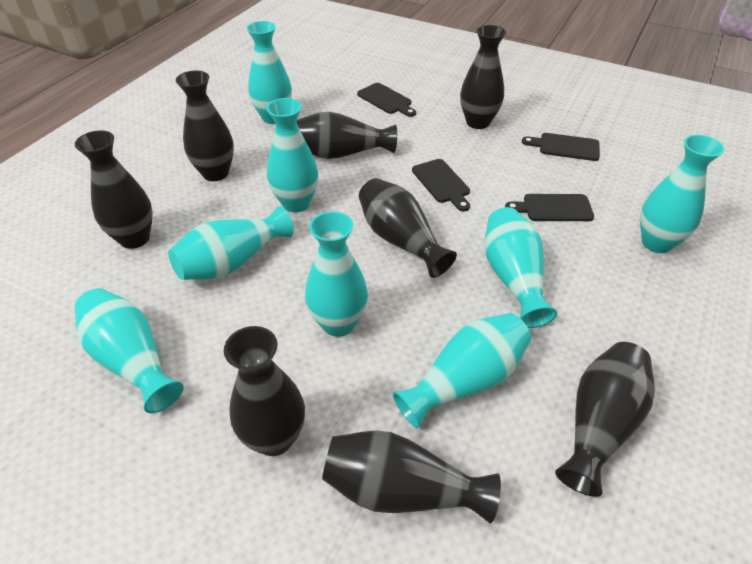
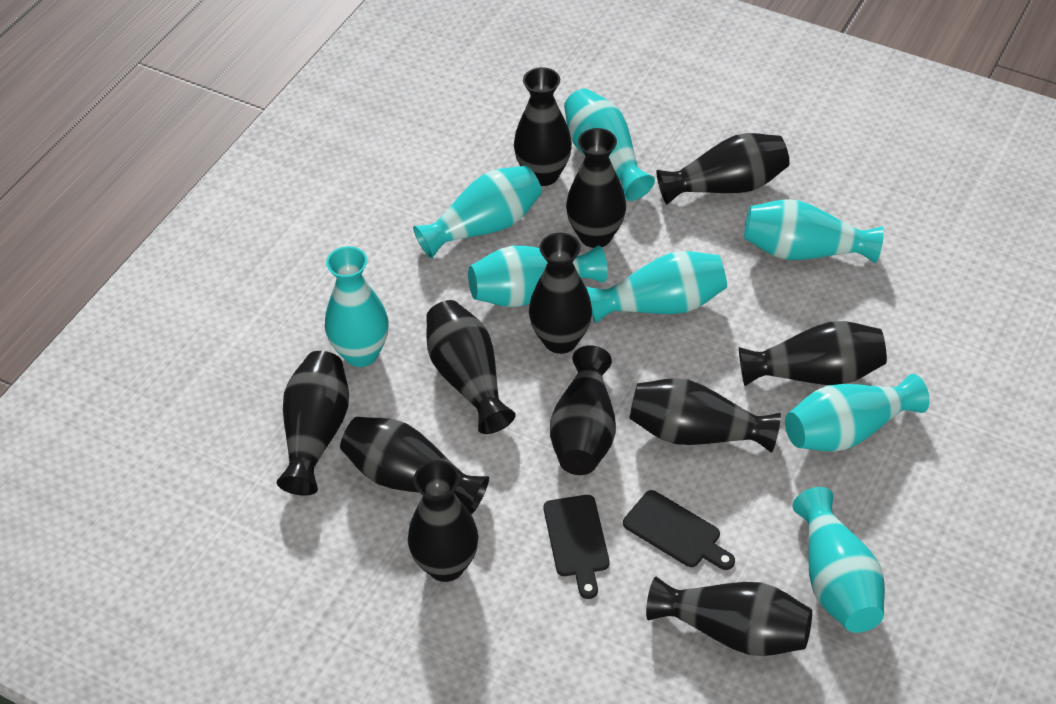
black cutting board: 4 -> 2
black vase: 8 -> 12

